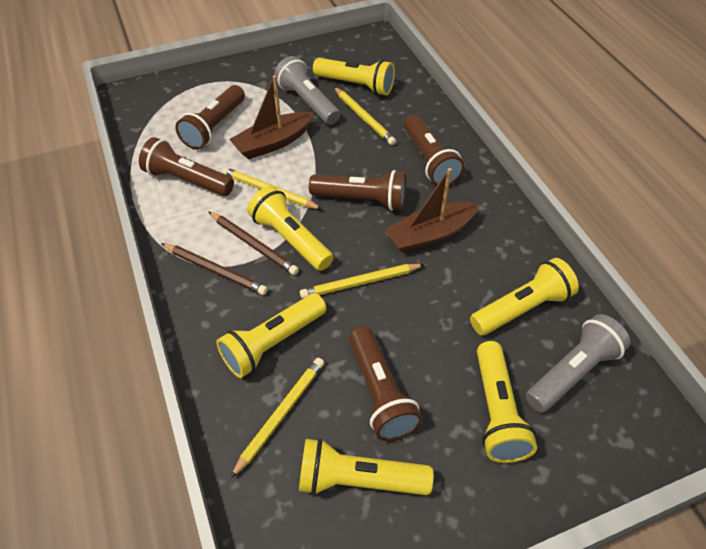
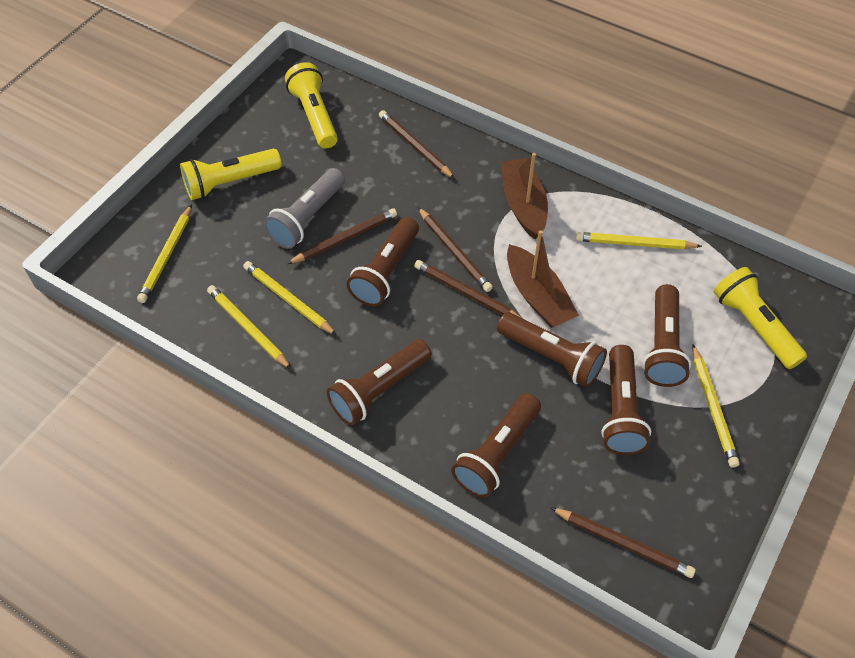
brown flashlight: 5 -> 6
brown pencil: 2 -> 5
grey flashlight: 2 -> 1
yellow flashlight: 6 -> 3
yellow pencil: 4 -> 5

